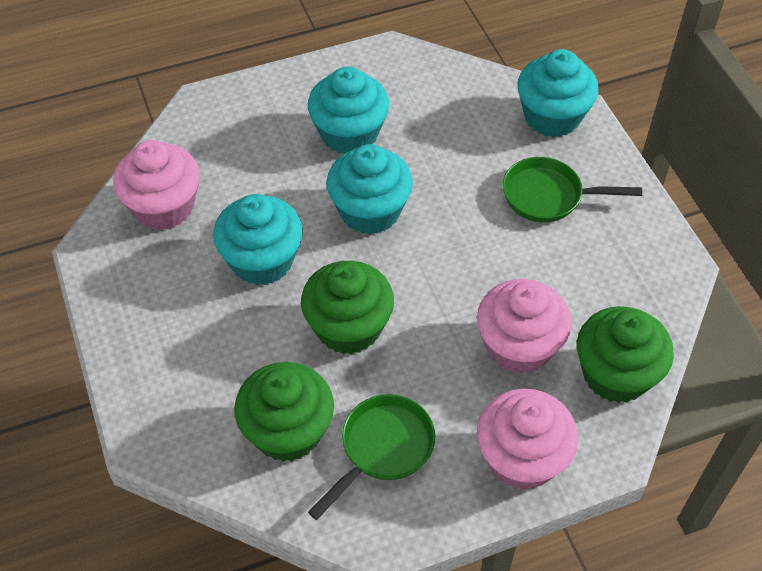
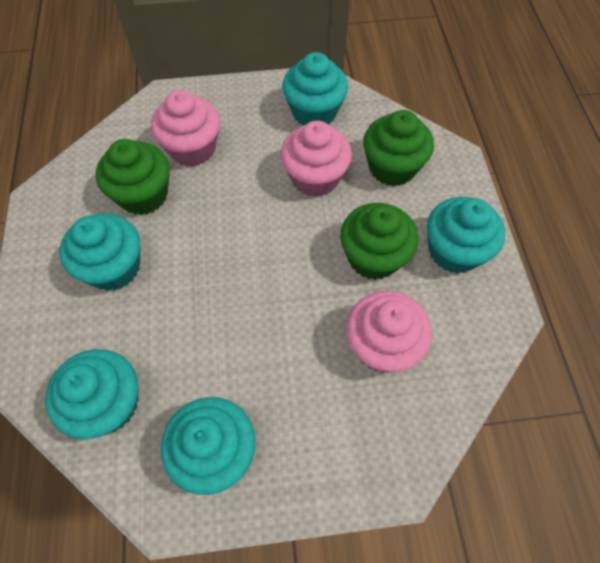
green pan: 2 -> 0
turquoise cupcake: 4 -> 5

